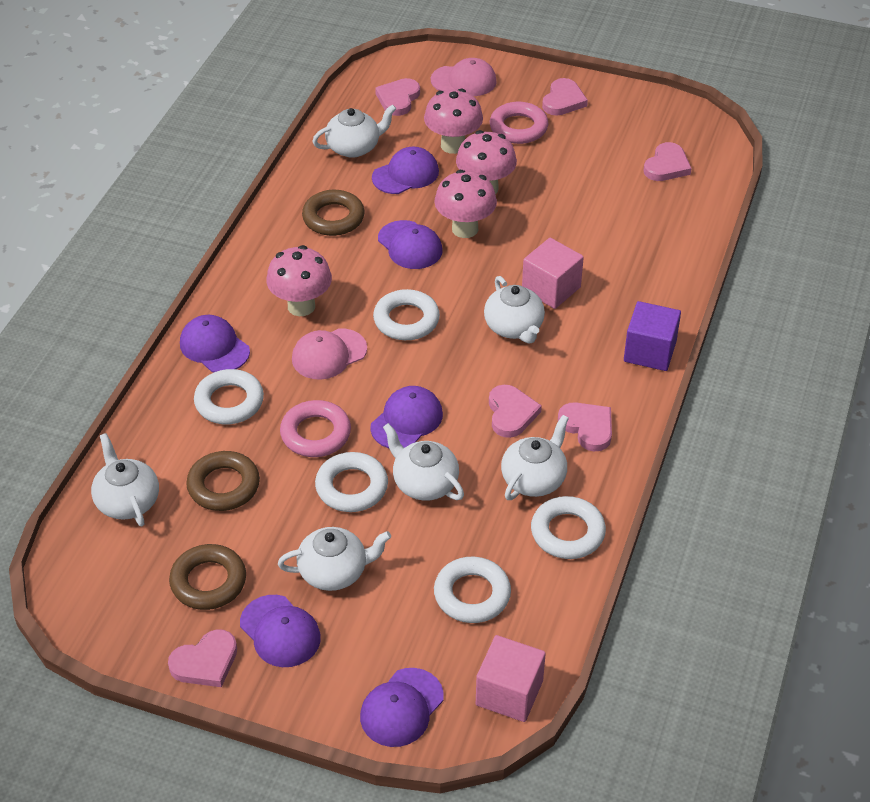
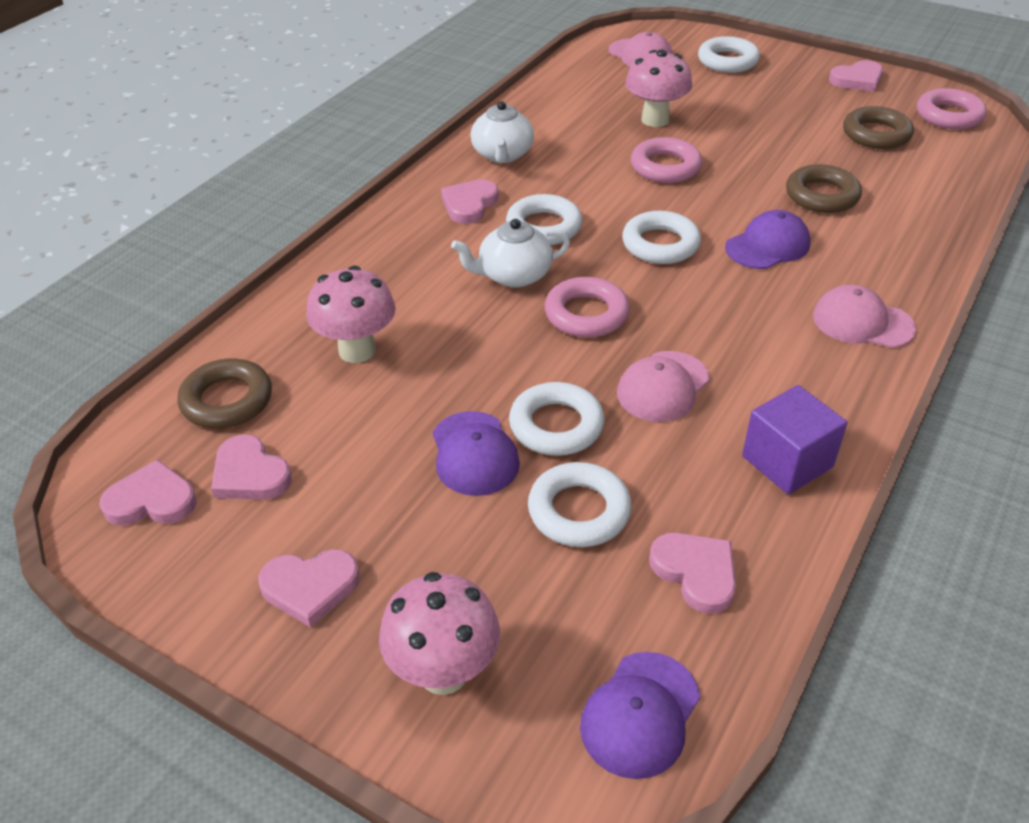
pink cap: 2 -> 3
pink cube: 2 -> 0
pink mushroom: 4 -> 3
pink ring: 2 -> 3
purple cap: 6 -> 3
white teapot: 6 -> 2

